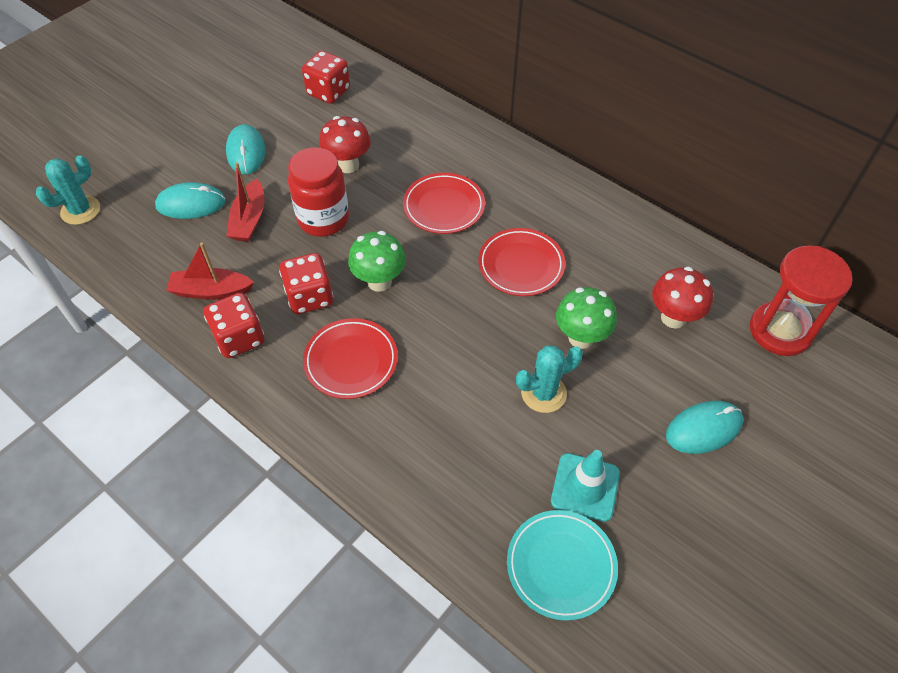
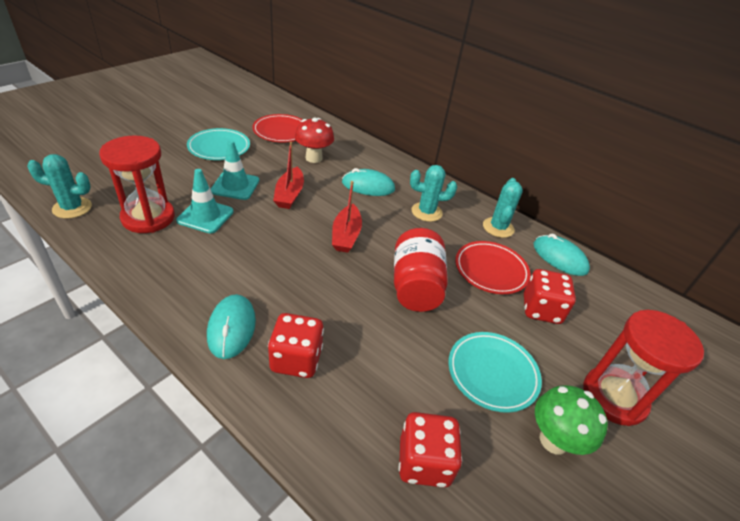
green mushroom: 2 -> 1
red hourglass: 1 -> 2
red mushroom: 2 -> 1
red plate: 3 -> 2
turquoise cactus: 2 -> 3
turquoise plate: 1 -> 2
turquoise traffic cone: 1 -> 2

